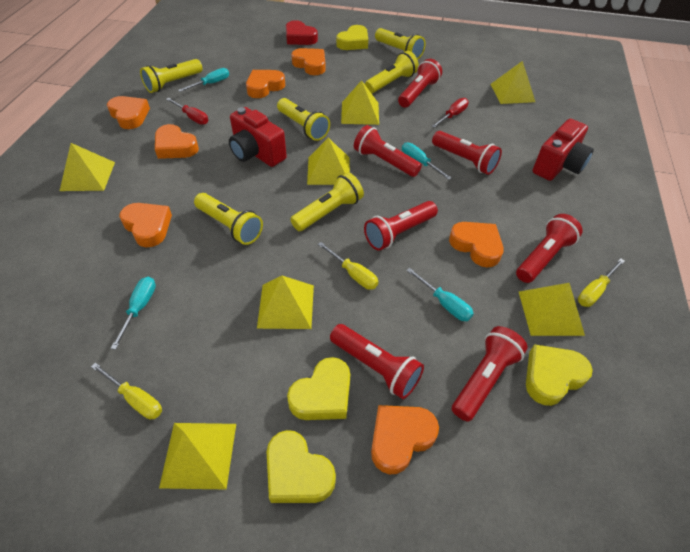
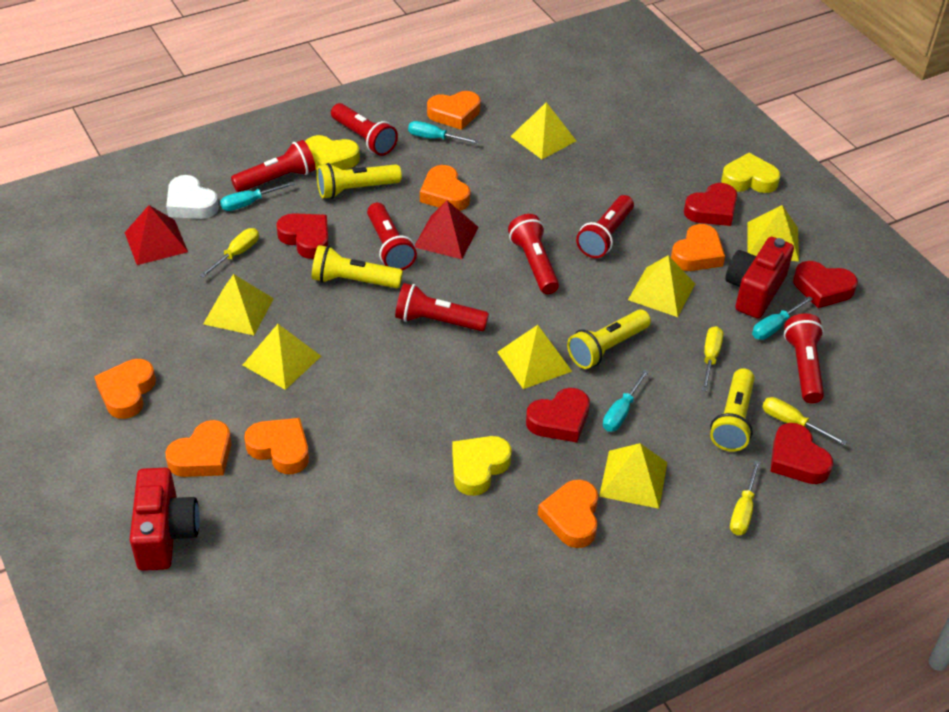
red heart: 1 -> 5
red pyramid: 0 -> 2
red screwdriver: 2 -> 0
white heart: 0 -> 1
yellow flashlight: 6 -> 4
yellow heart: 4 -> 3
yellow screwdriver: 3 -> 4

